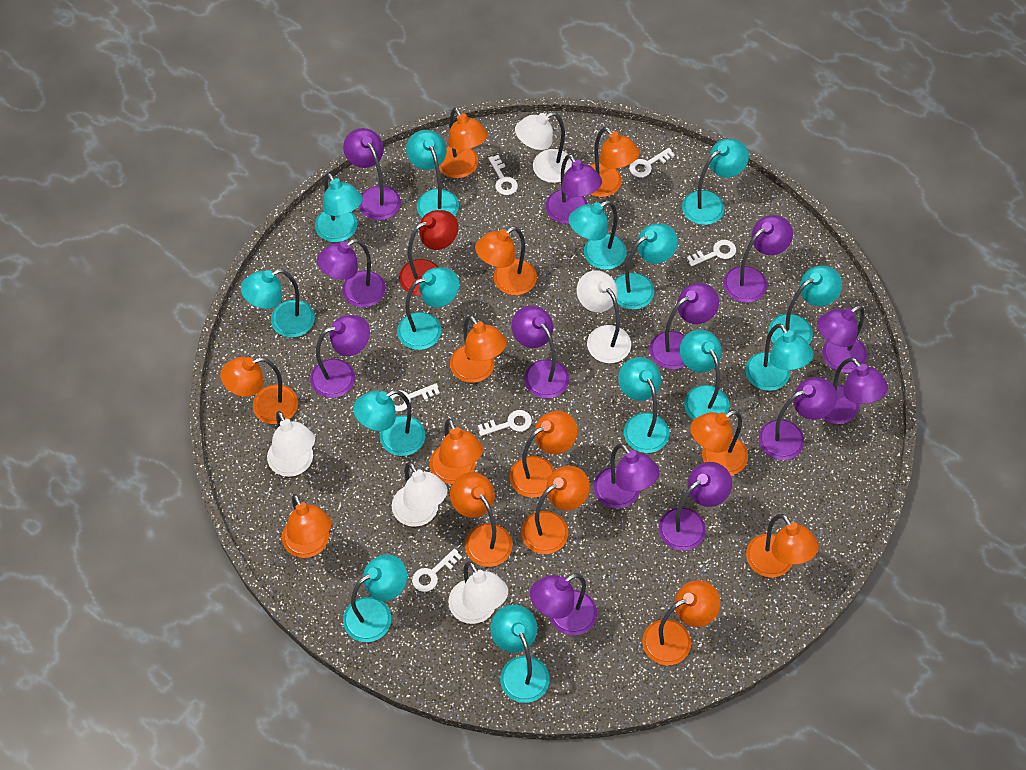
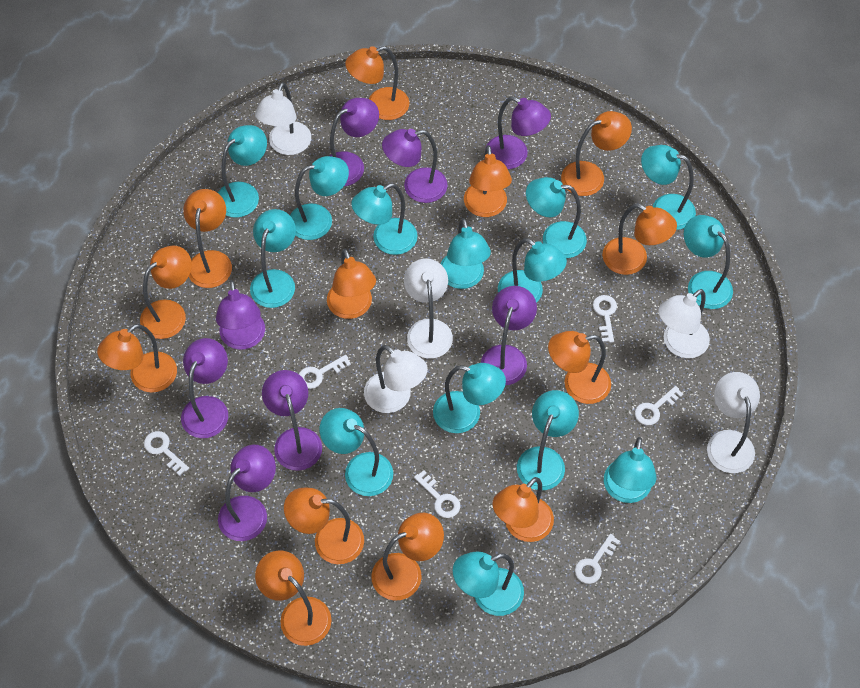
purple lamp: 13 -> 8
red lamp: 1 -> 0

